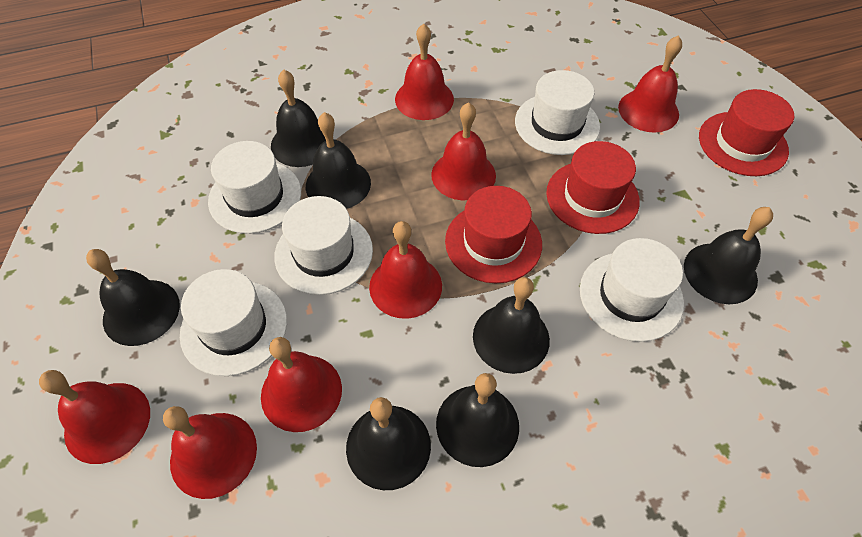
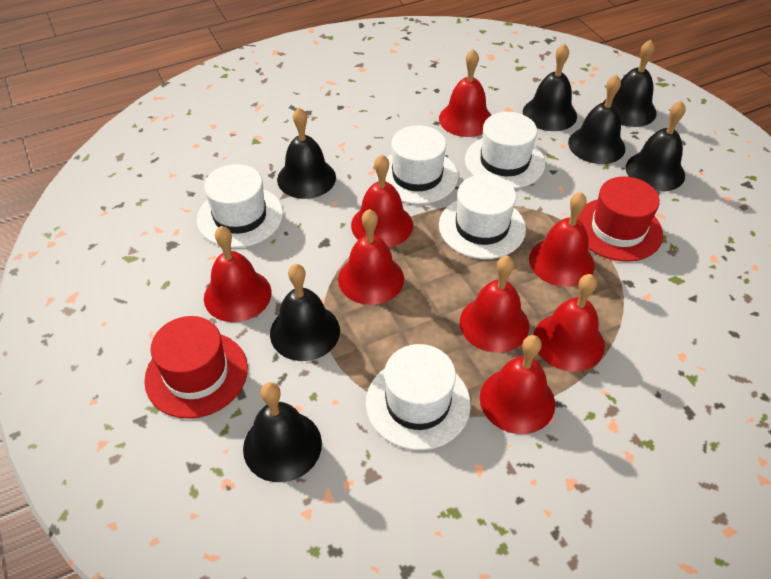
red bell: 7 -> 8
red hat: 3 -> 2

